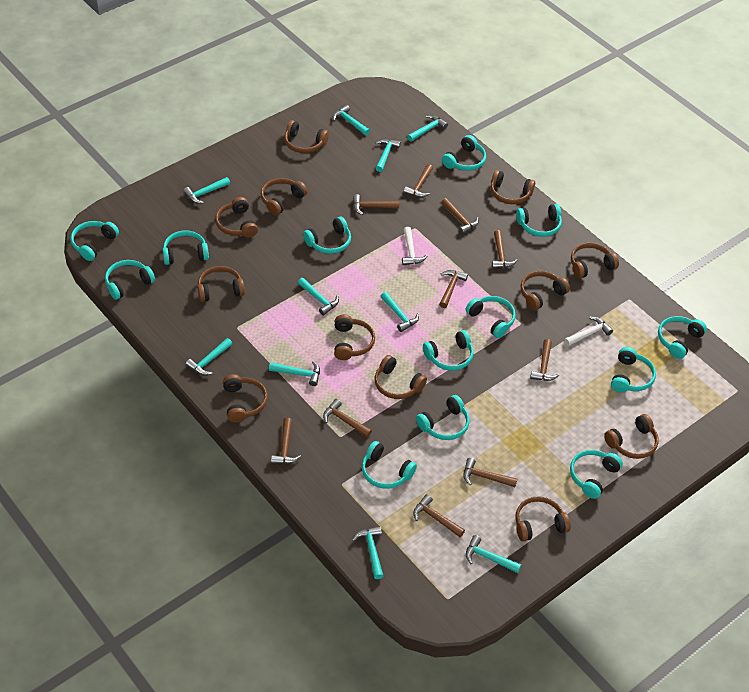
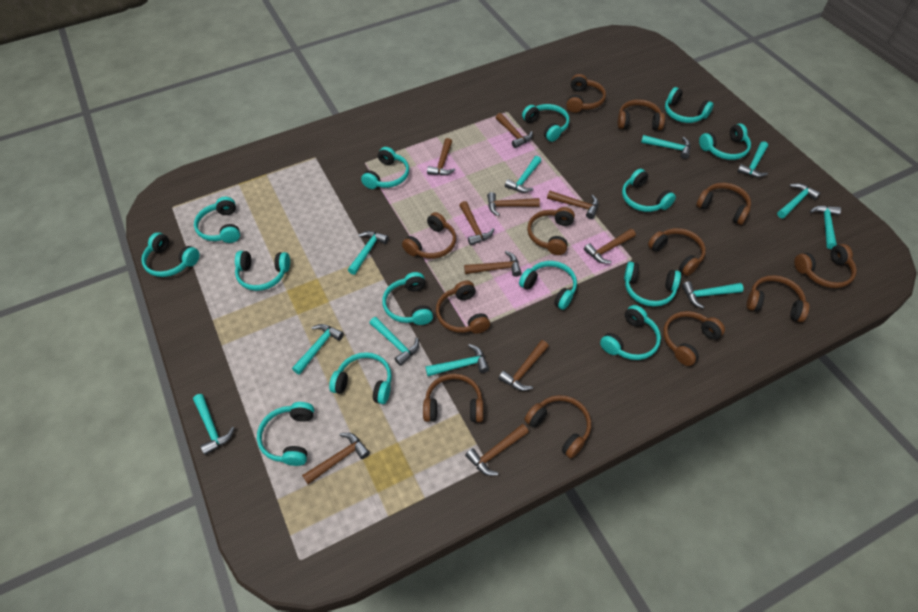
turquoise hammer: 10 -> 11
turquoise headphones: 13 -> 14
white hammer: 2 -> 0

